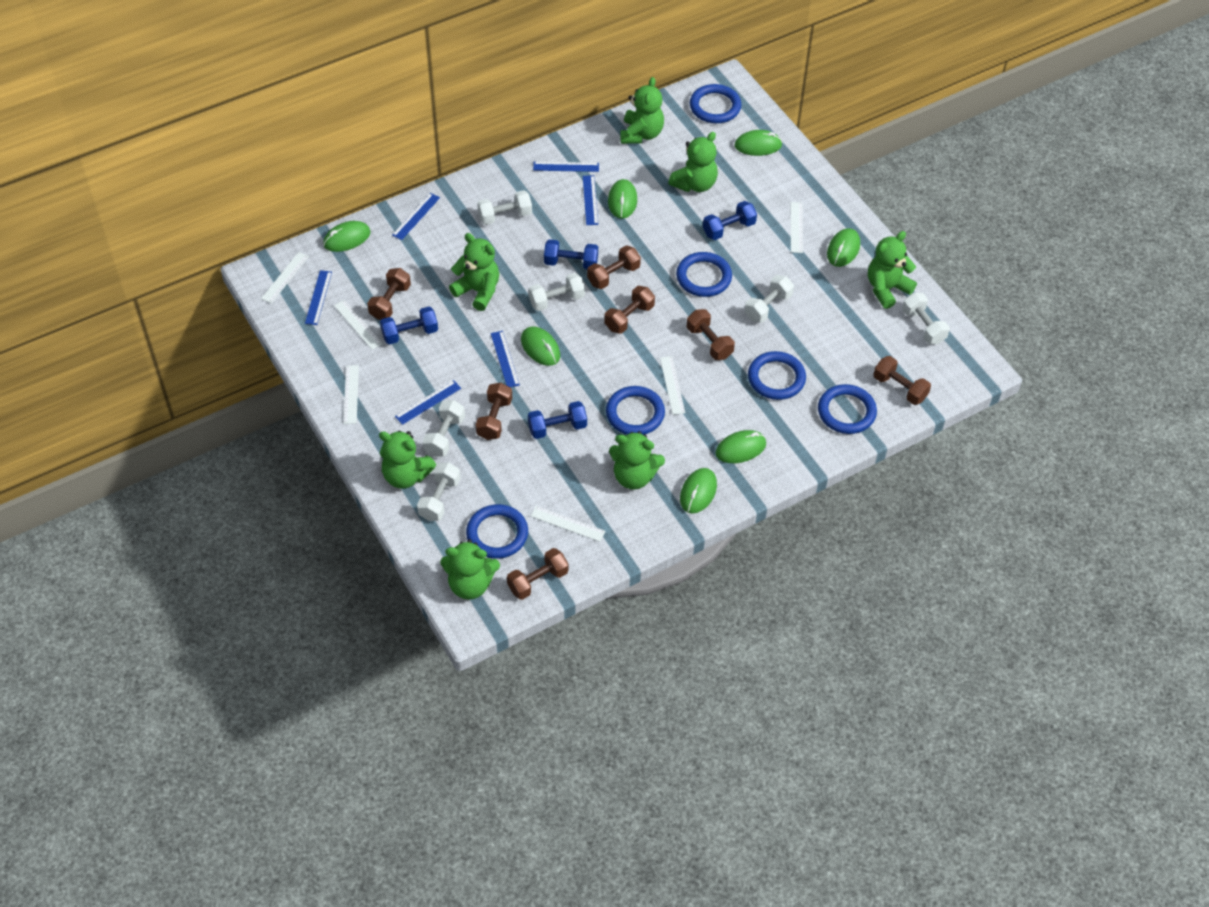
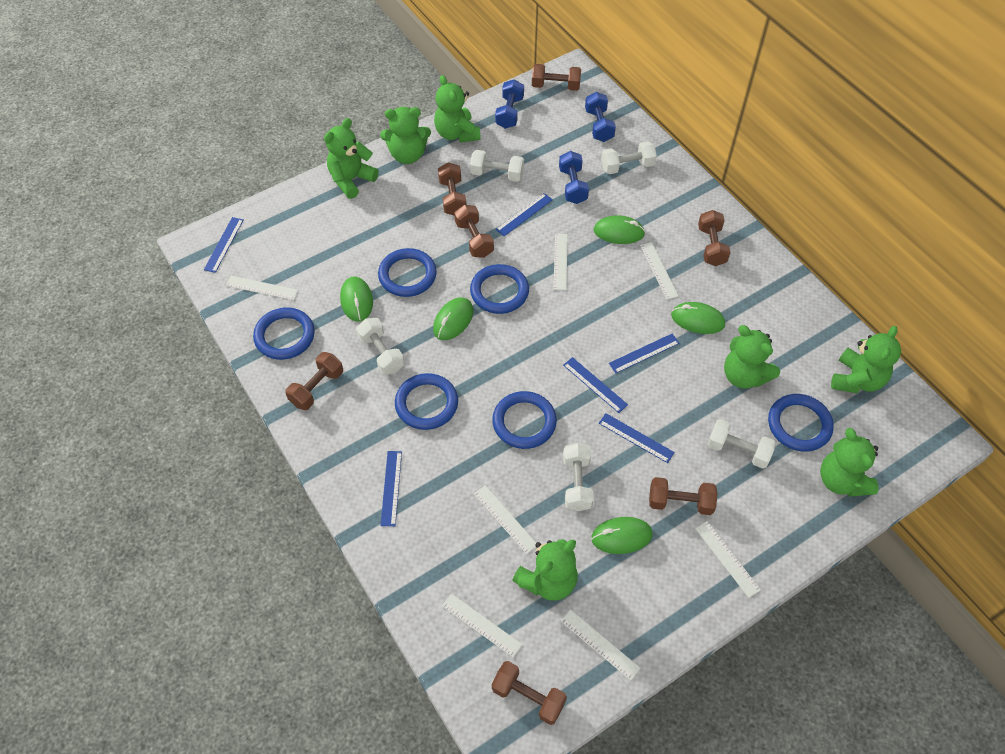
blue dumbbell: 4 -> 3
green mouse: 7 -> 5
white dumbbell: 6 -> 5
white ruler: 6 -> 7

